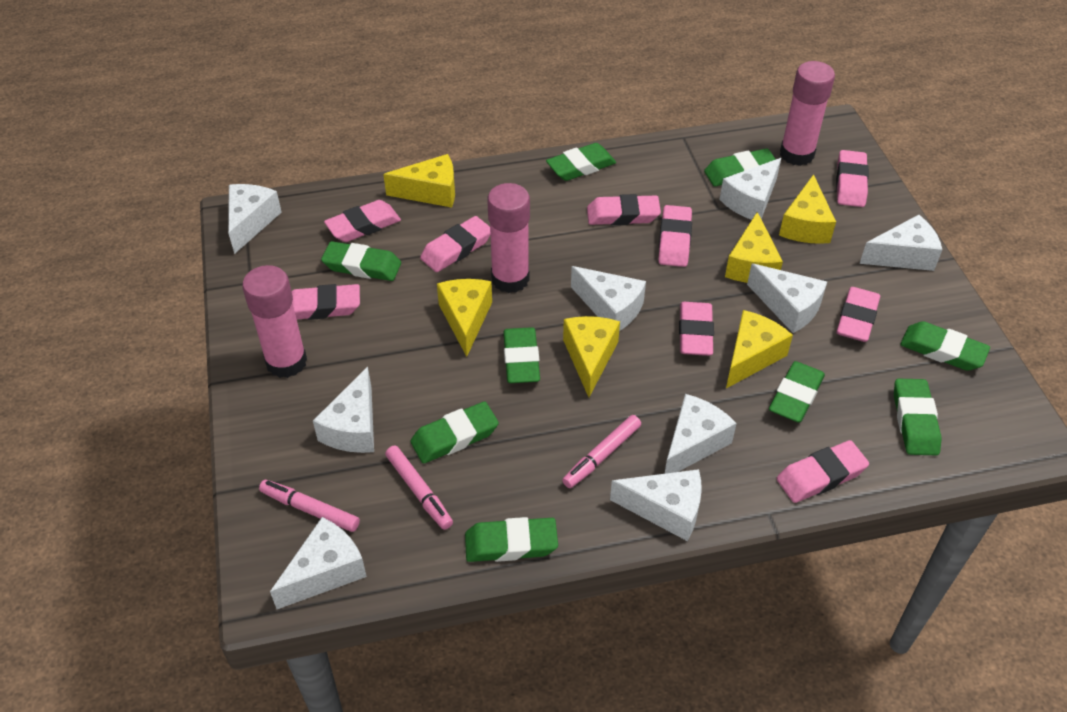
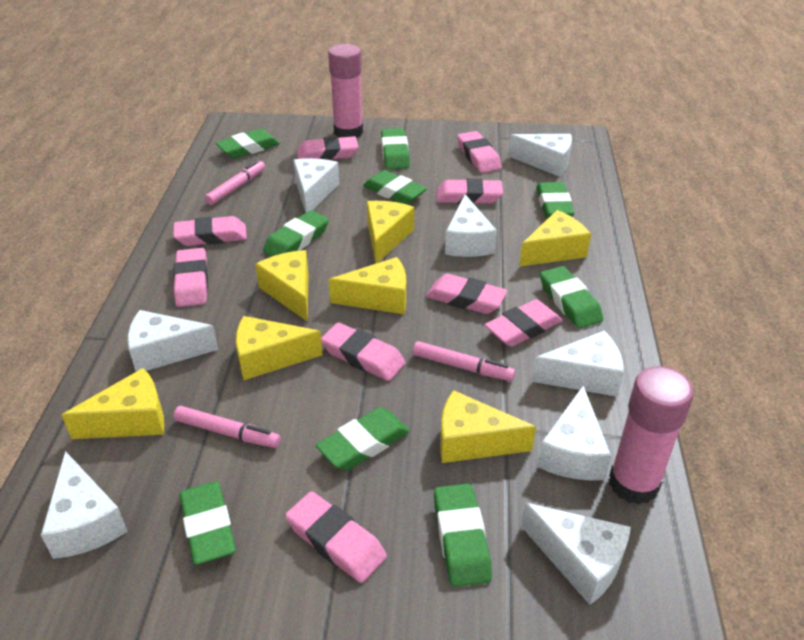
pink glue stick: 3 -> 2
white cheese: 9 -> 8
yellow cheese: 6 -> 7

